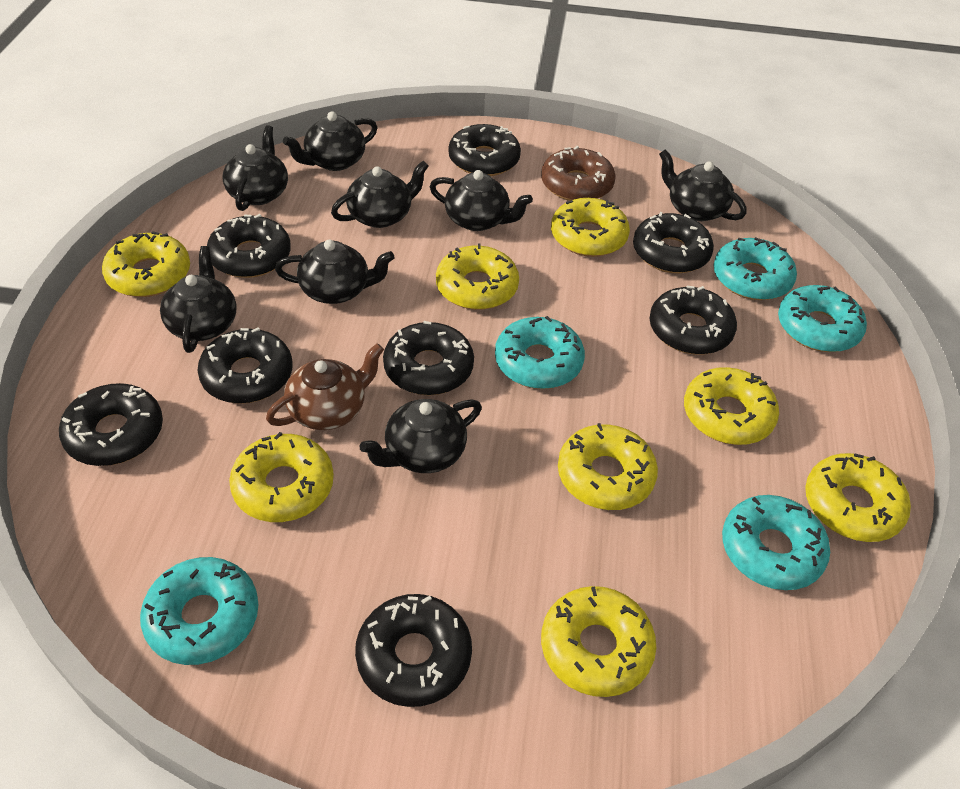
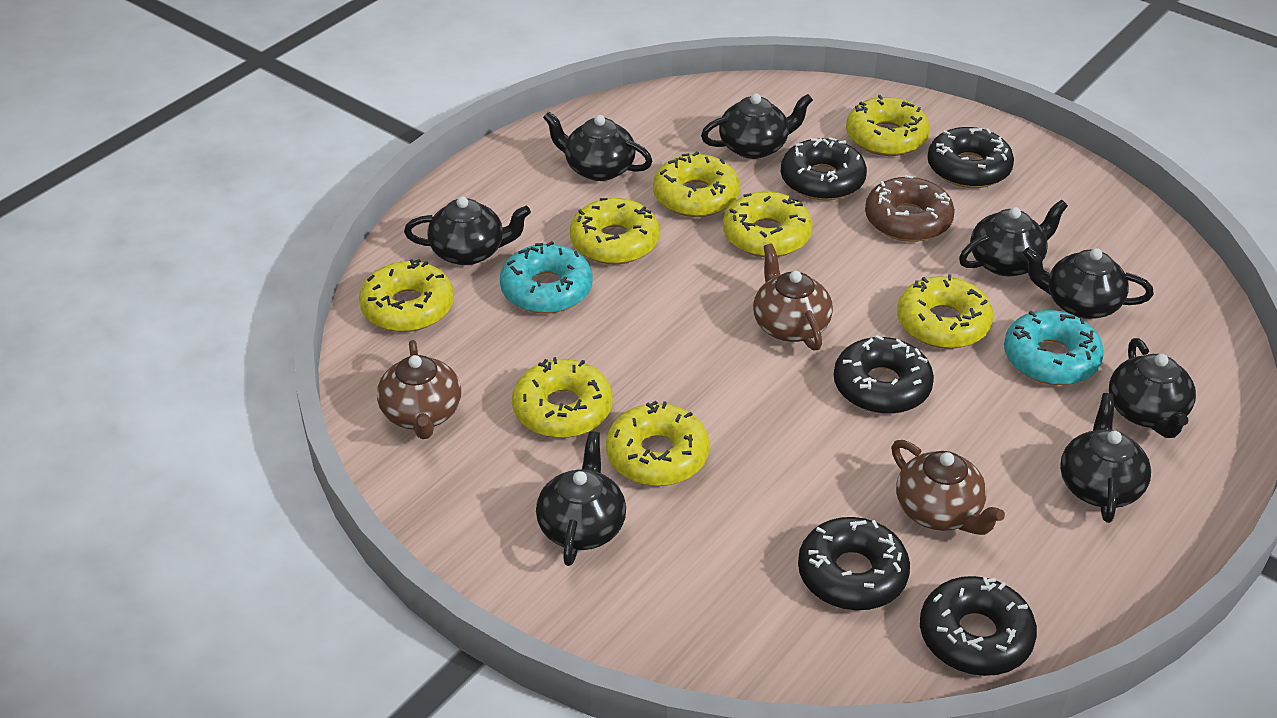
black donut: 8 -> 5
brown teapot: 1 -> 3
turquoise donut: 5 -> 2

